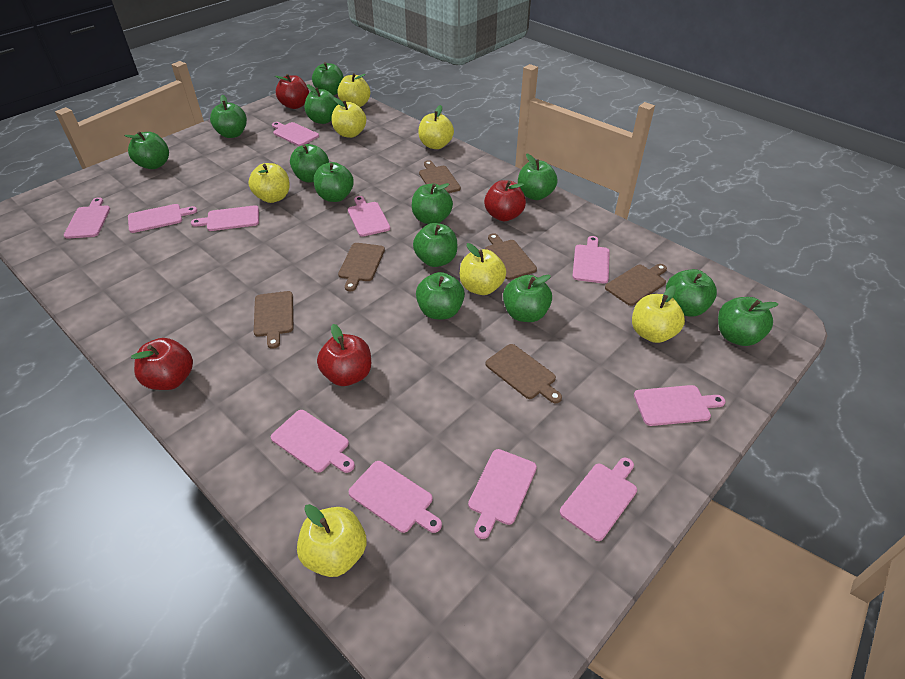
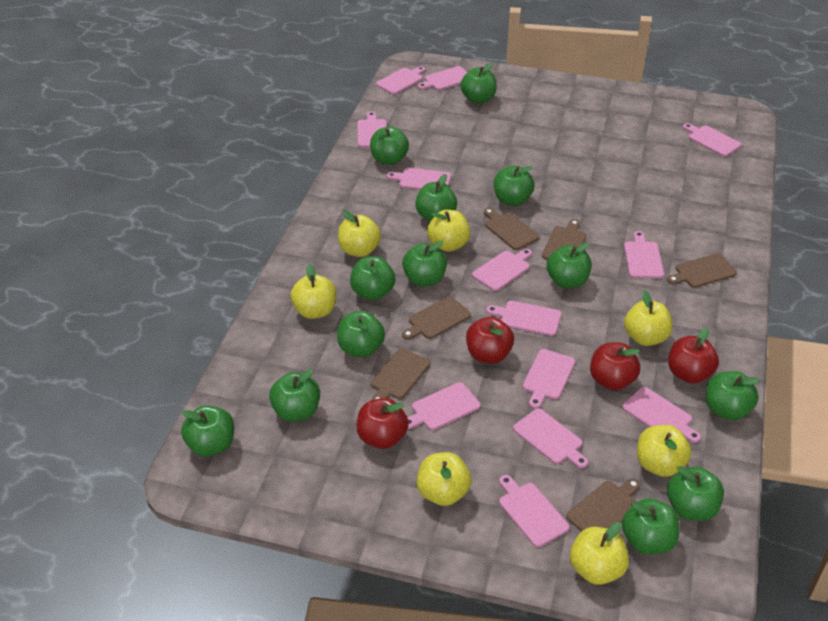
pink cutting board: 11 -> 13

